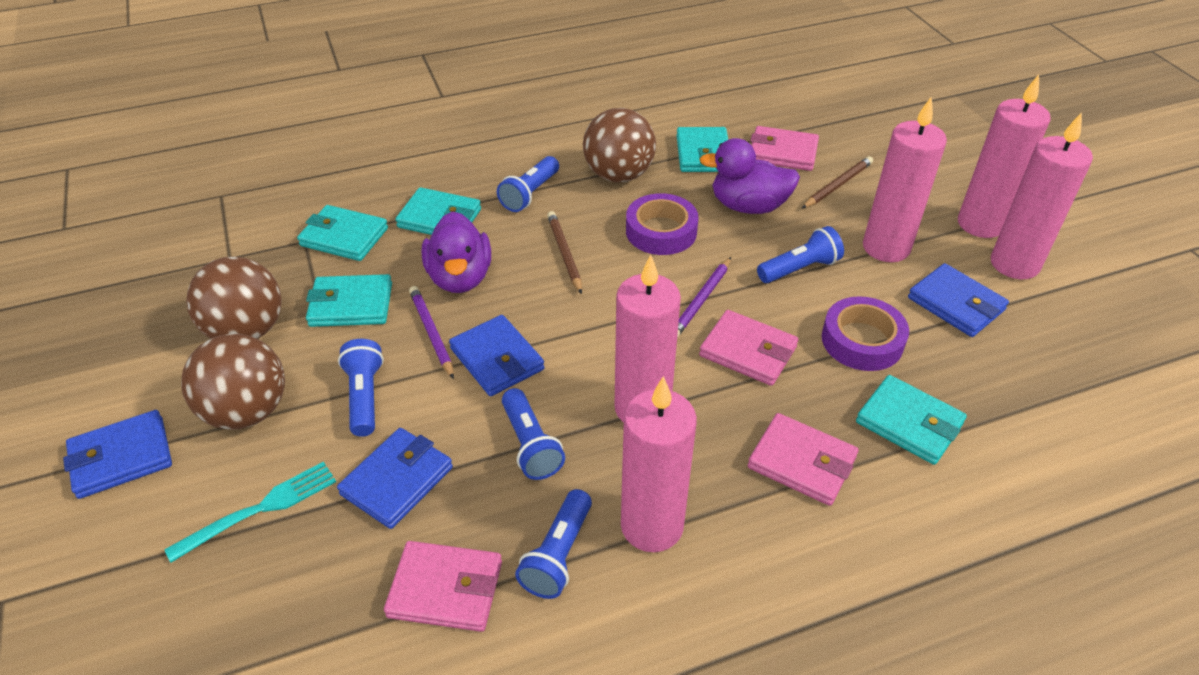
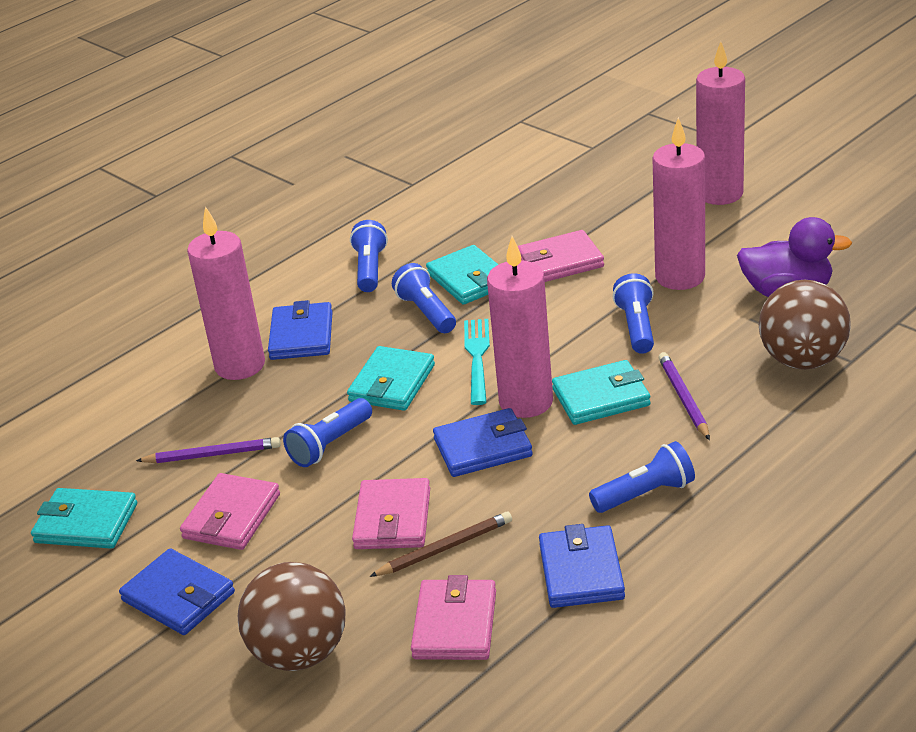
brown ball: 3 -> 2
brown pencil: 2 -> 1
pink candle: 5 -> 4
purple duck: 2 -> 1
purple tape: 2 -> 0
turquoise wallet: 5 -> 4

